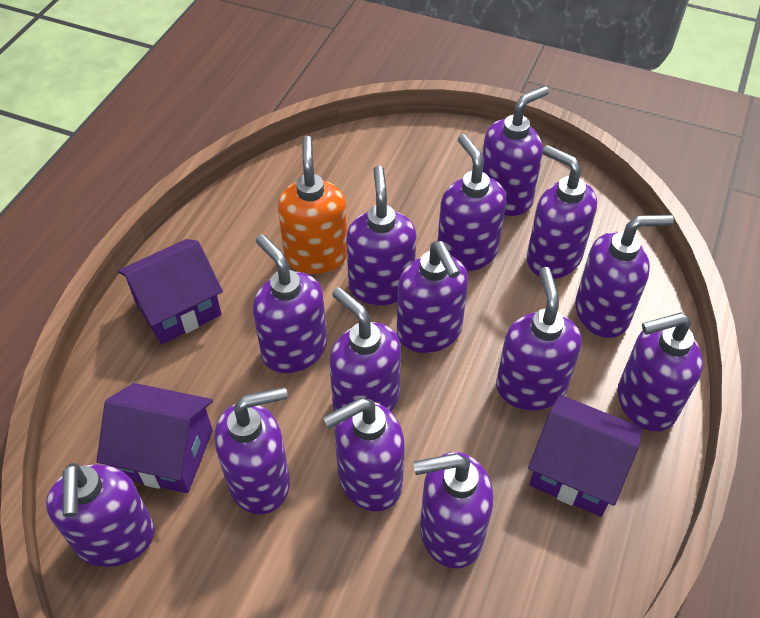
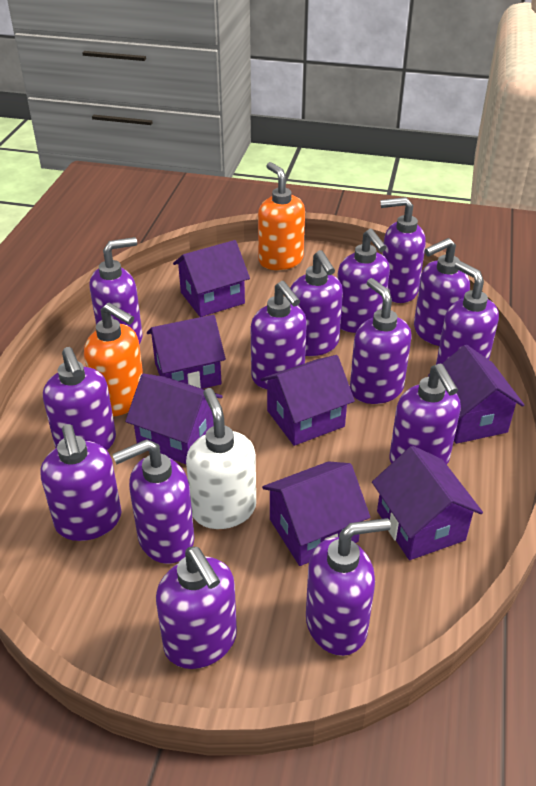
orange soap dispenser: 1 -> 2
purple house: 3 -> 7
white soap dispenser: 0 -> 1

